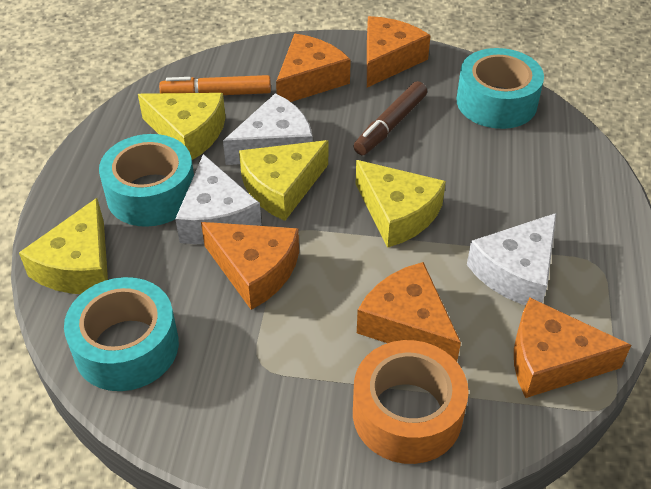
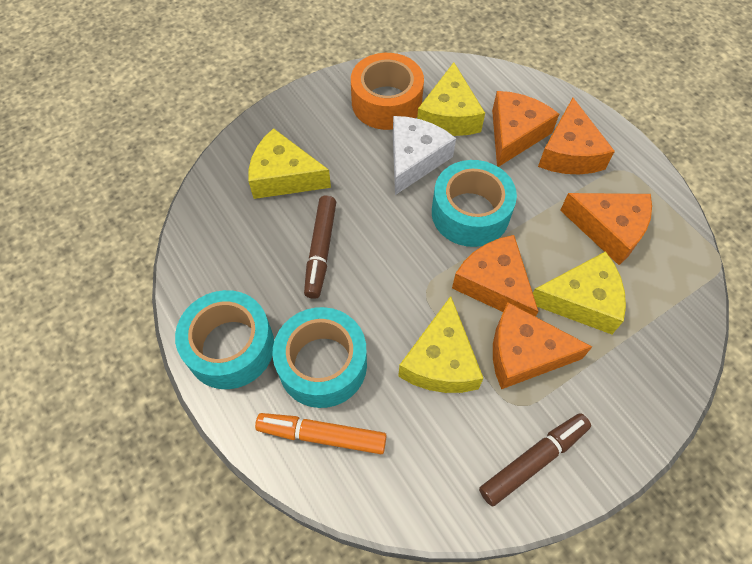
brown marker: 1 -> 2
white cheese: 3 -> 1

